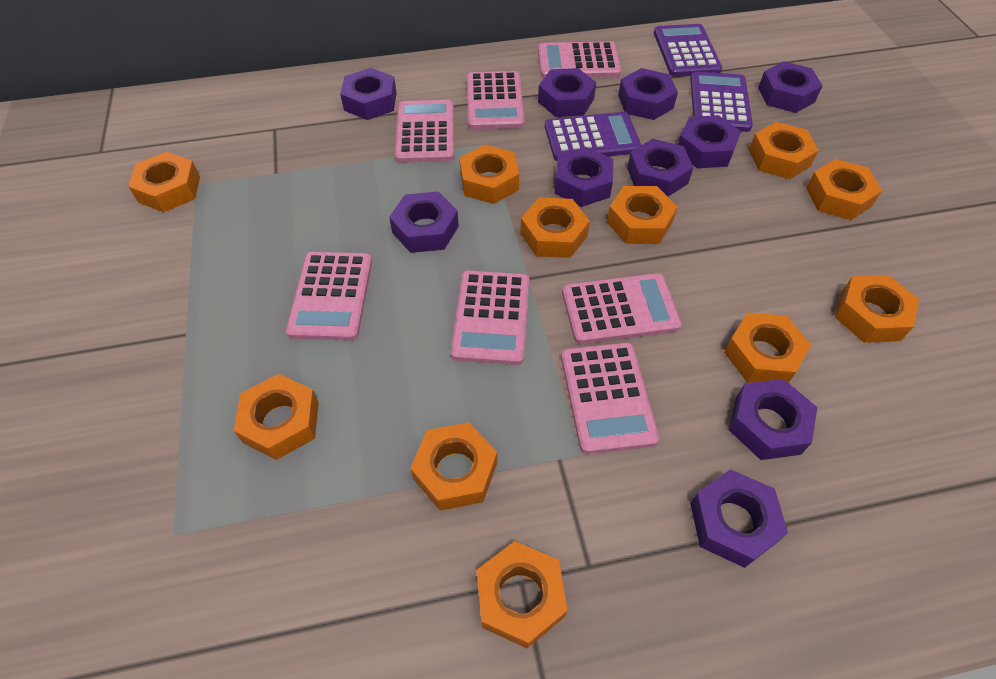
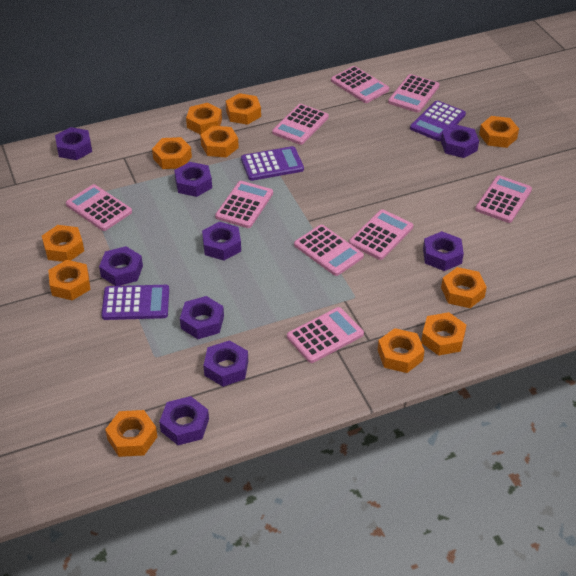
pink calculator: 7 -> 9
purple nut: 10 -> 9

